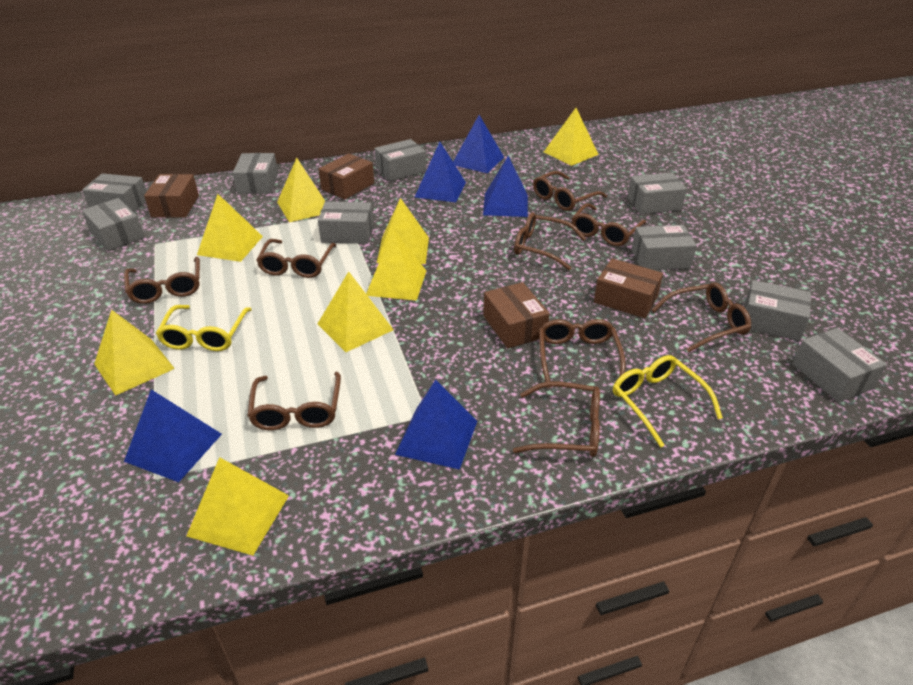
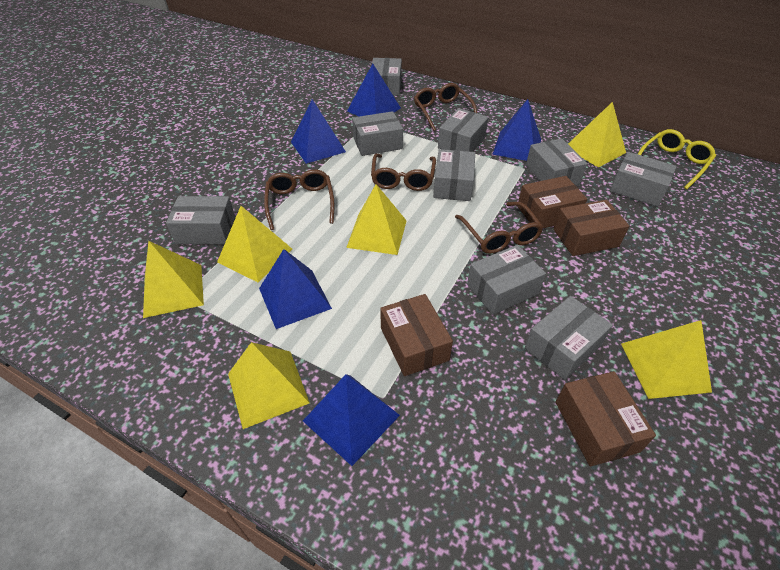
brown glasses: 9 -> 4
yellow glasses: 2 -> 1
yellow pyramid: 8 -> 6

